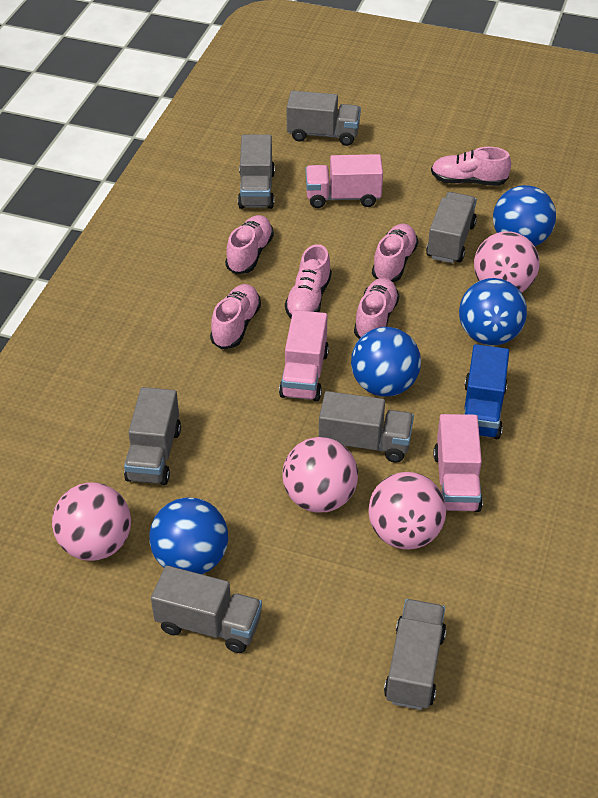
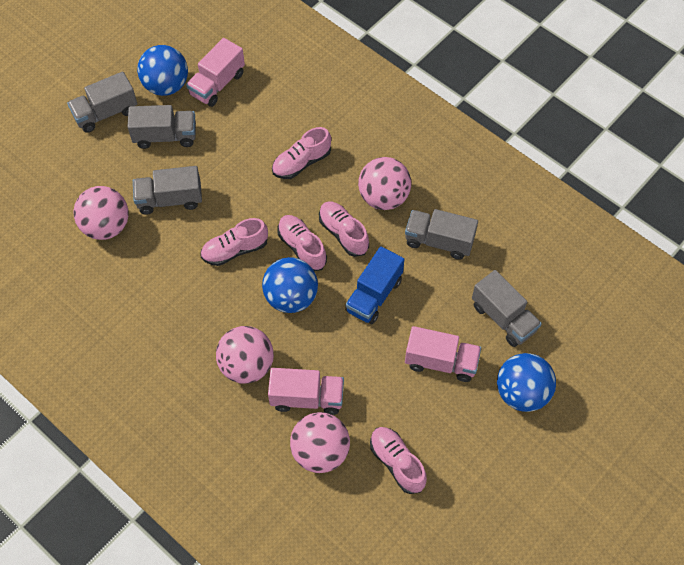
blue ball: 4 -> 3
grey truck: 7 -> 5
pink shoe: 6 -> 5

